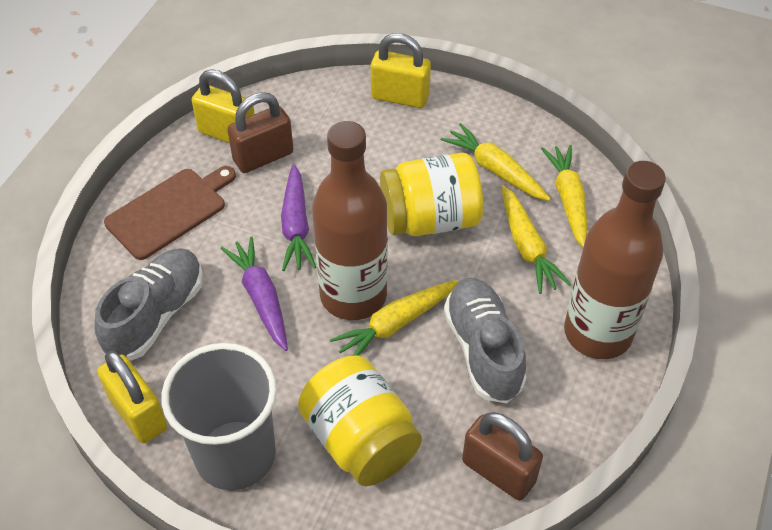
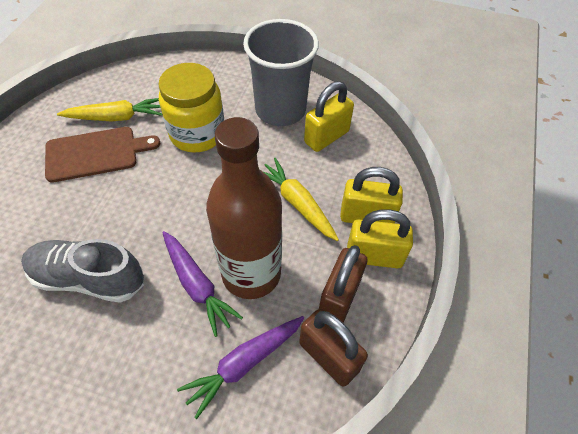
brown bottle: 2 -> 1
grey shoe: 2 -> 1
yellow carrot: 4 -> 2
yellow jar: 2 -> 1

